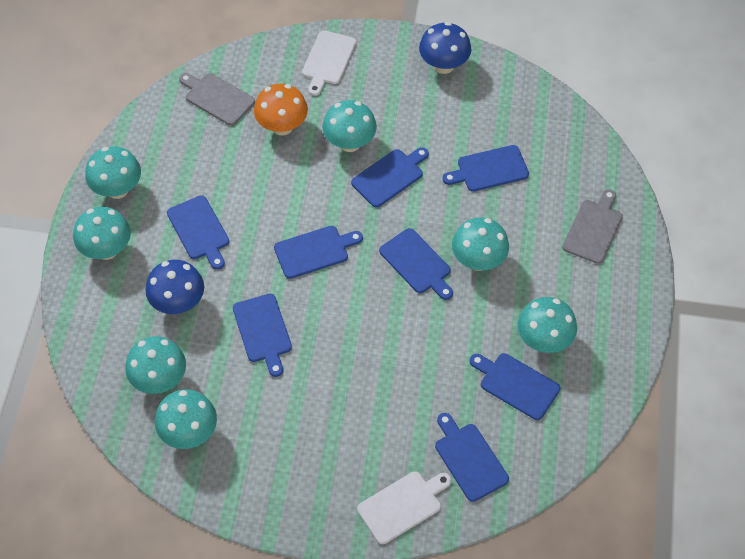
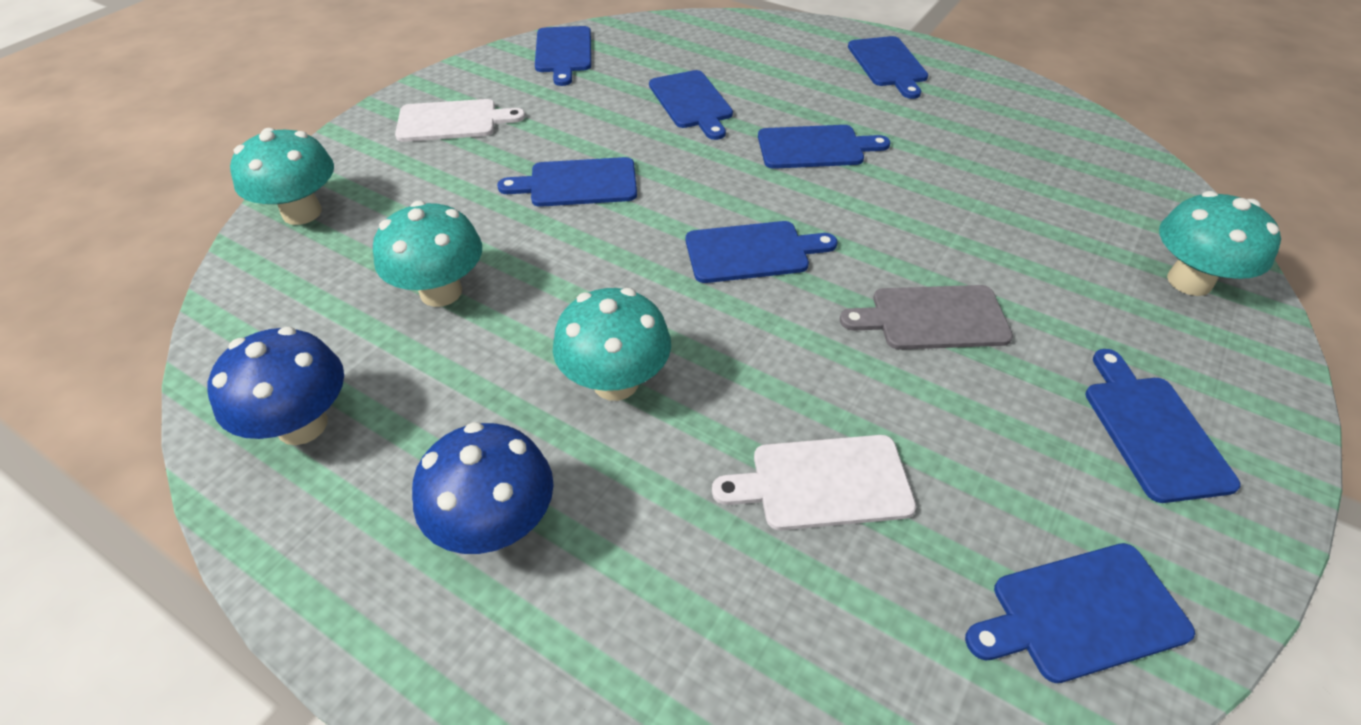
grey cutting board: 2 -> 1
orange mushroom: 1 -> 0
turquoise mushroom: 7 -> 4

